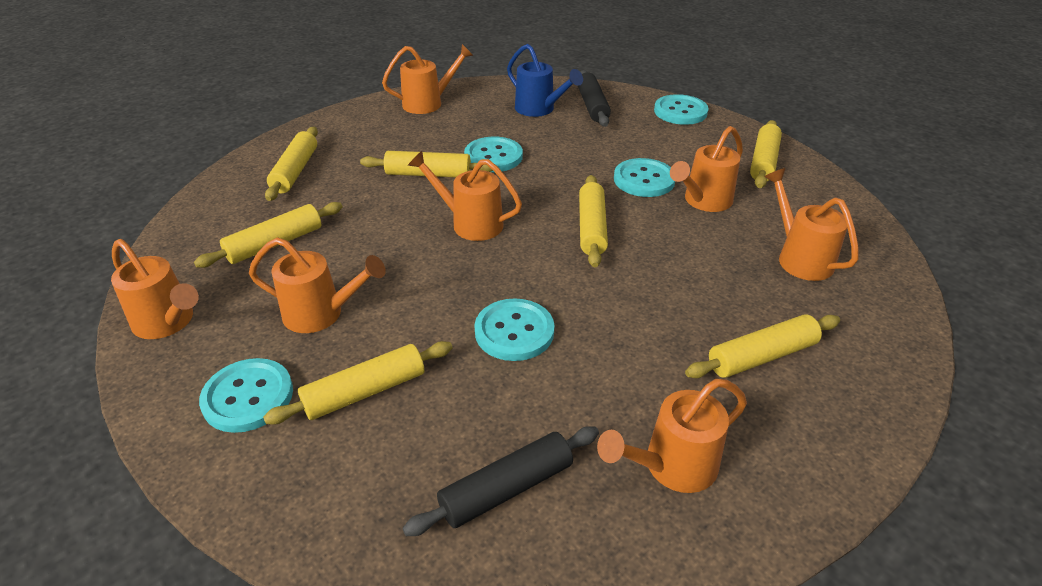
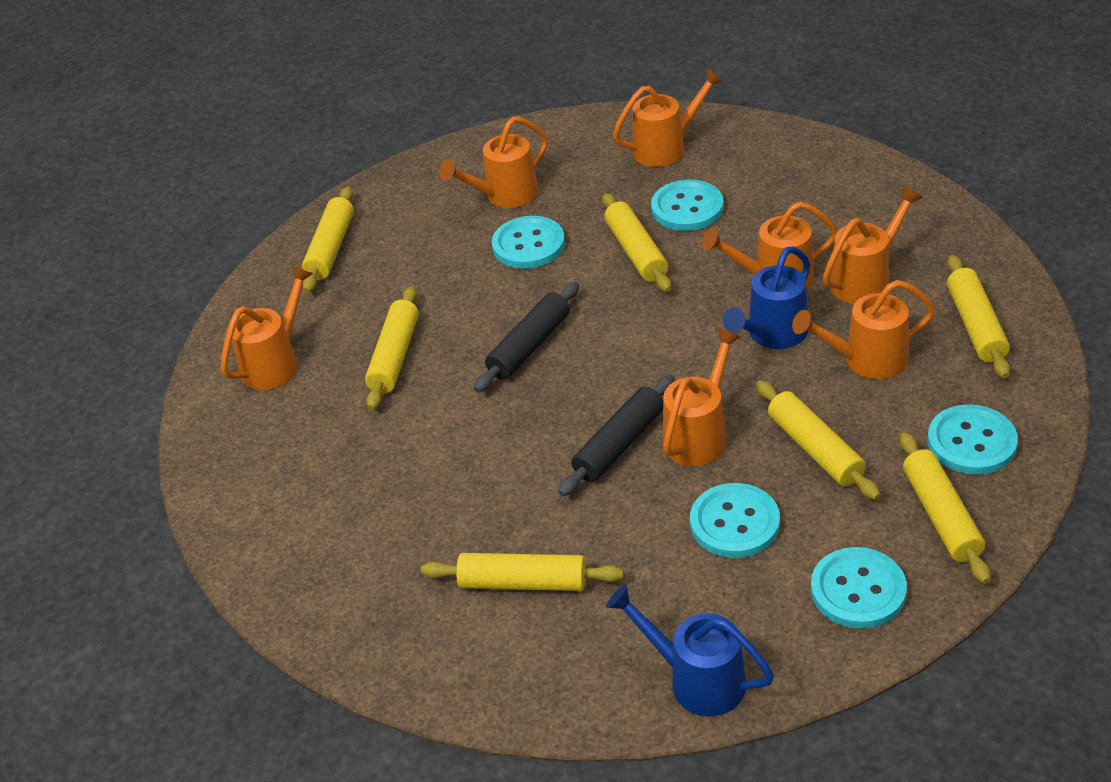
blue watering can: 1 -> 2

